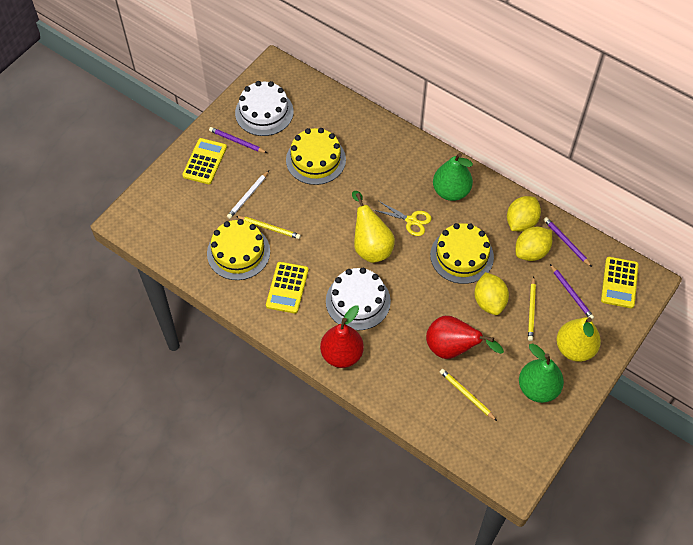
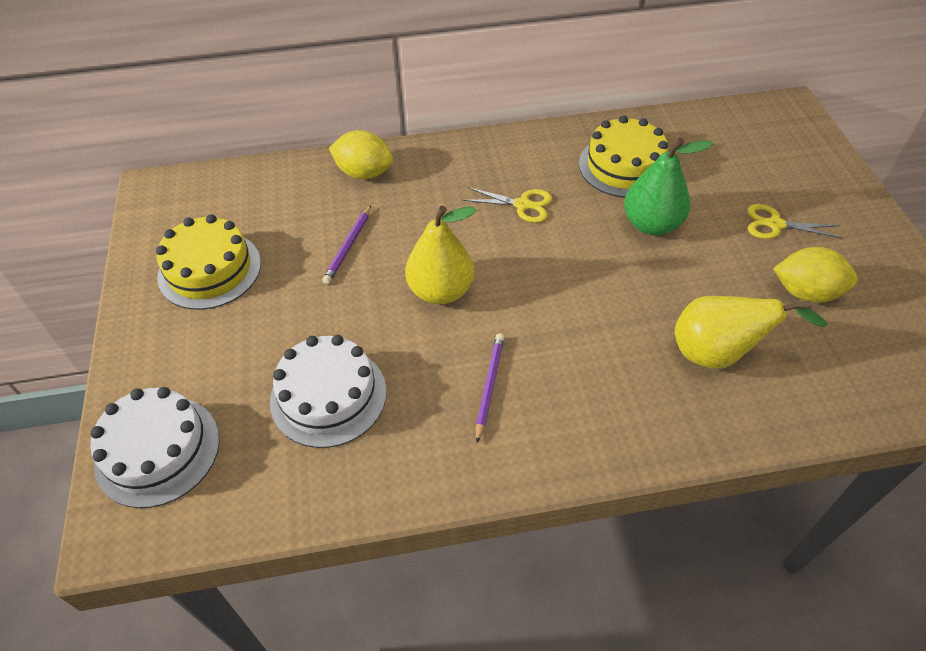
green pear: 2 -> 1
purple pencil: 3 -> 2
red pear: 2 -> 0
white pencil: 1 -> 0
yellow cake: 3 -> 2
yellow calculator: 3 -> 0
yellow lemon: 3 -> 2
yellow pencil: 3 -> 0
yellow scissors: 1 -> 2

